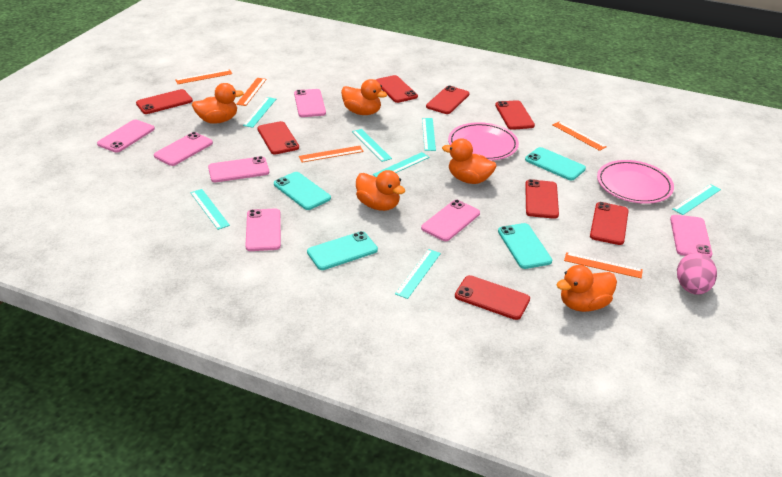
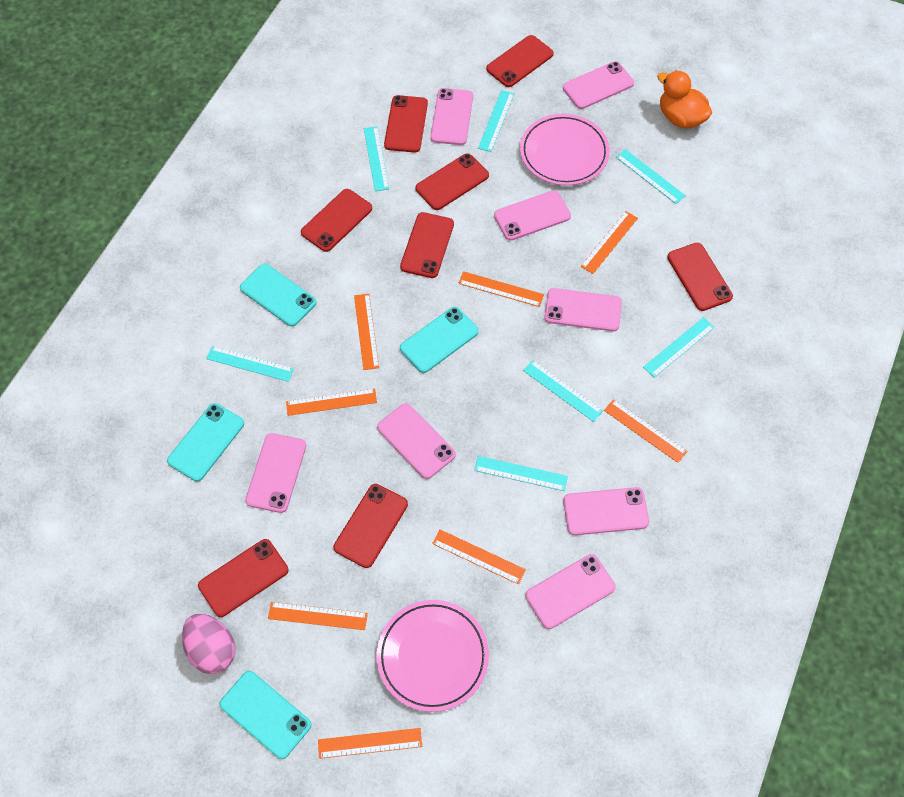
orange duck: 5 -> 1
orange ruler: 5 -> 8
pink phone: 7 -> 8

